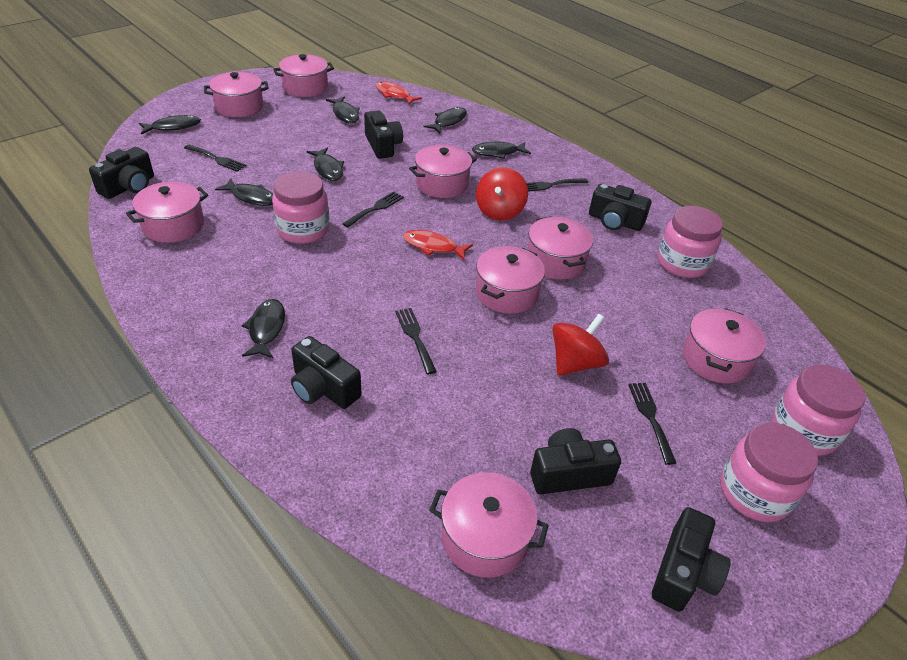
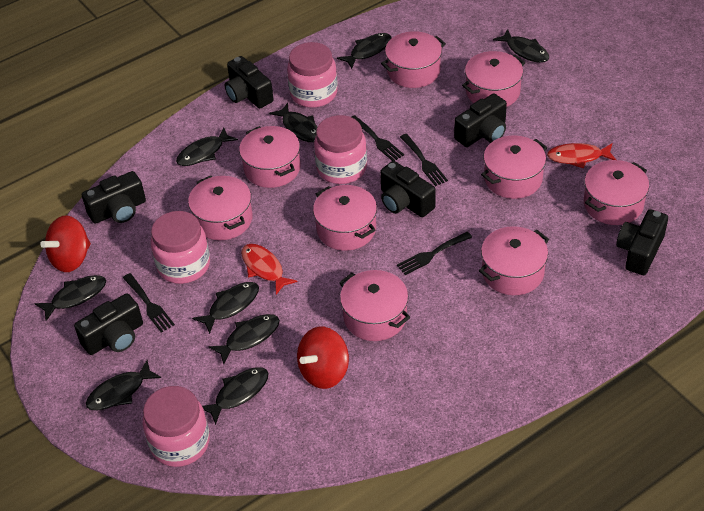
black fish: 7 -> 9
black fork: 5 -> 4
pink pot: 8 -> 9

